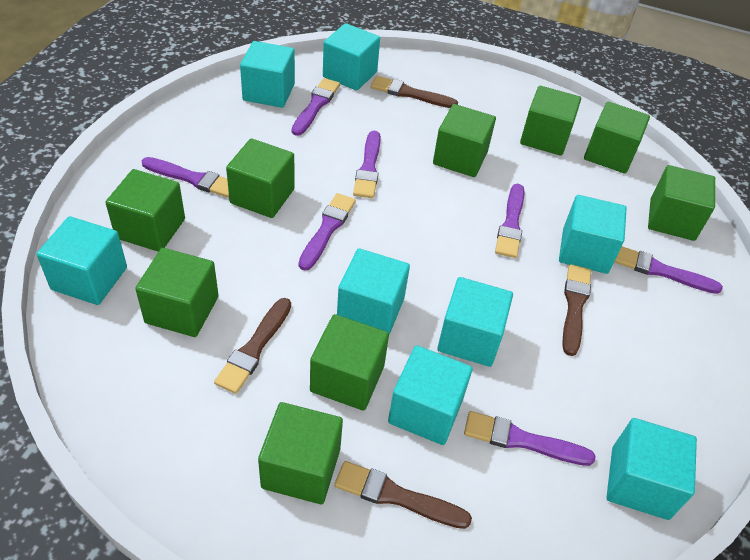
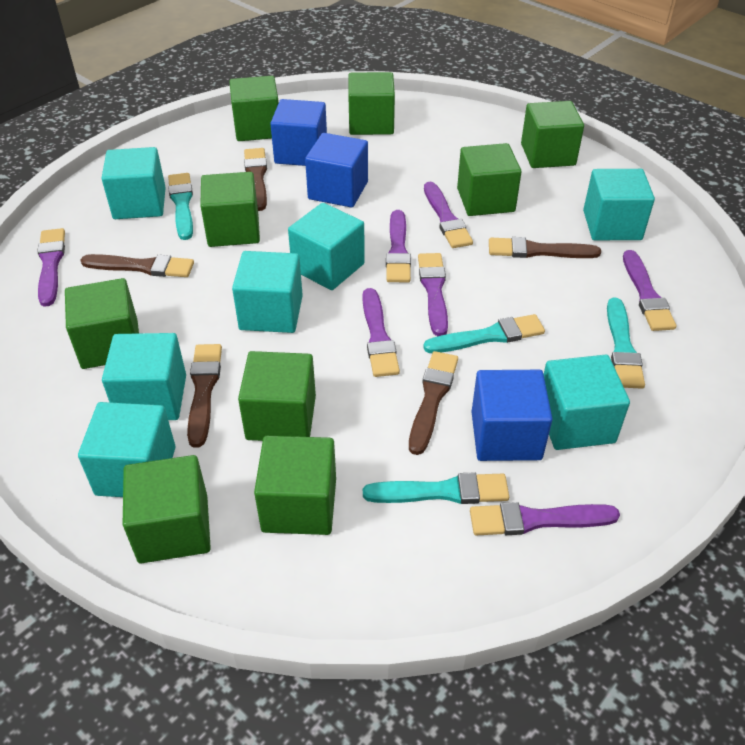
blue cube: 0 -> 3
brown brush: 4 -> 5
turquoise brush: 0 -> 4
turquoise cube: 8 -> 7

